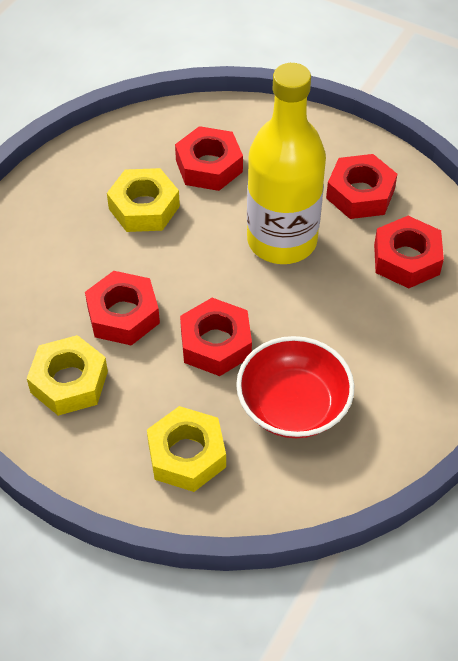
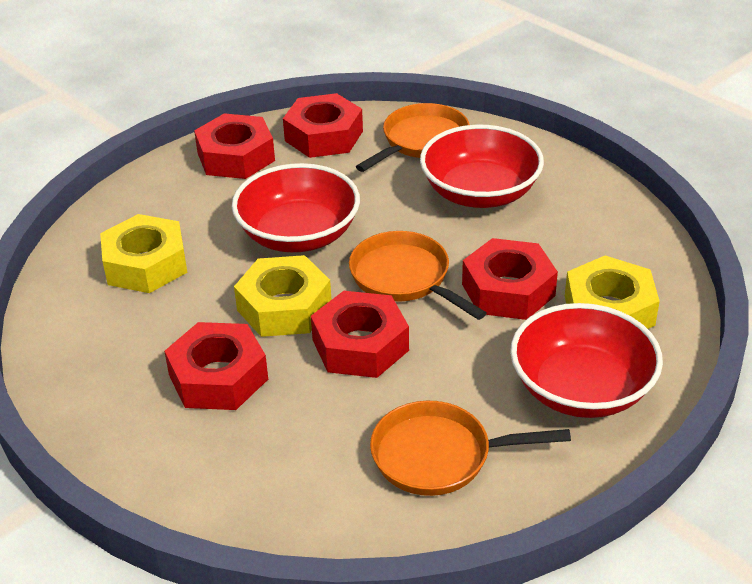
orange pan: 0 -> 3
red bowl: 1 -> 3
yellow bottle: 1 -> 0

